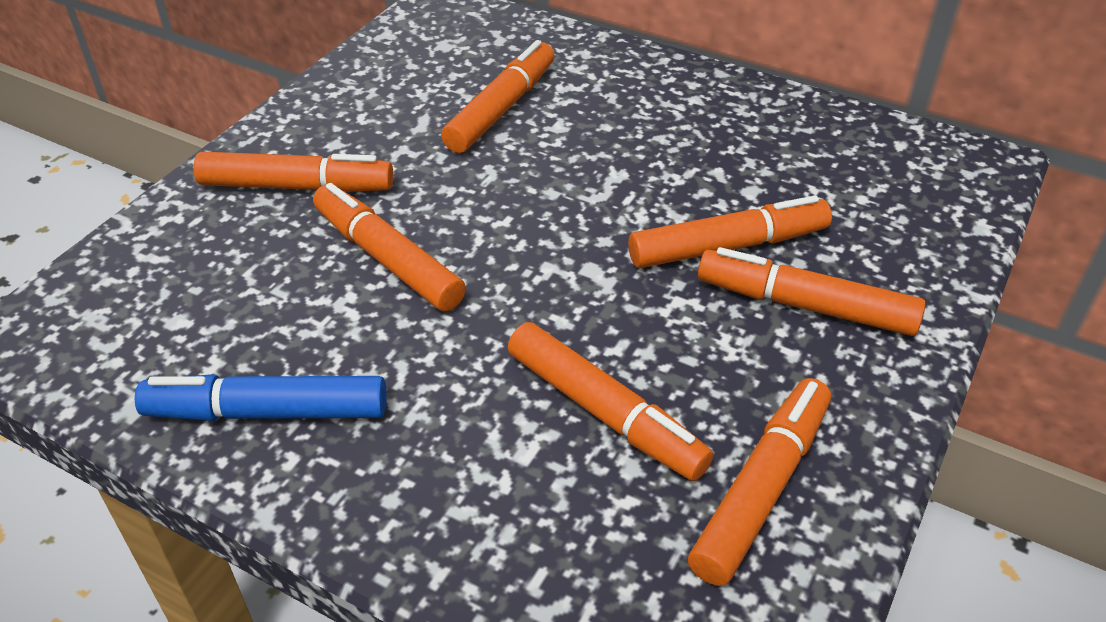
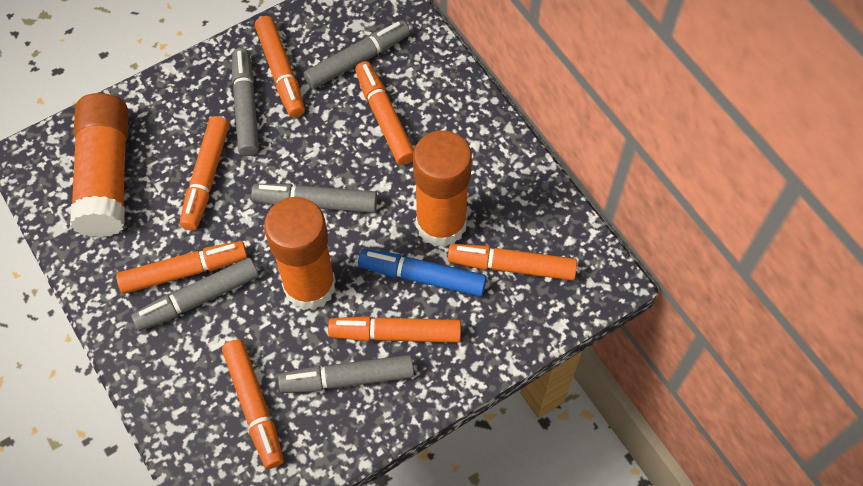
grey marker: 0 -> 5
orange glue stick: 0 -> 3

